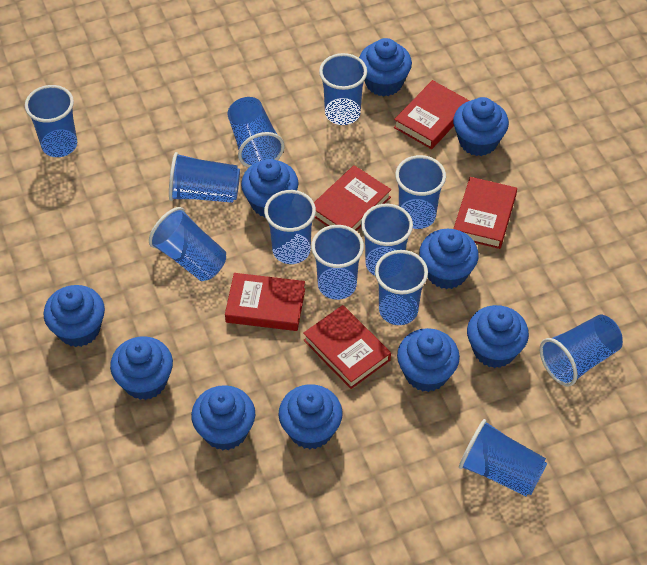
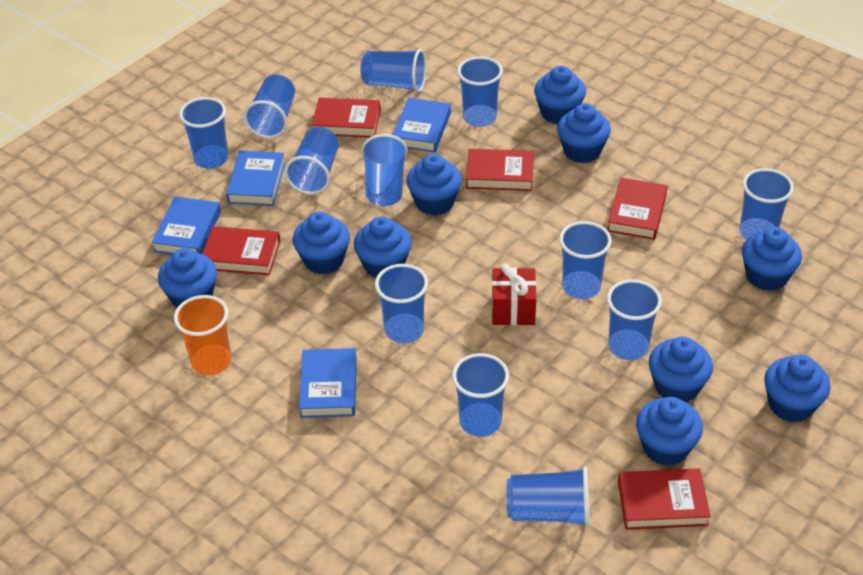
blue book: 0 -> 4
orange cup: 0 -> 1
red gift: 0 -> 1

